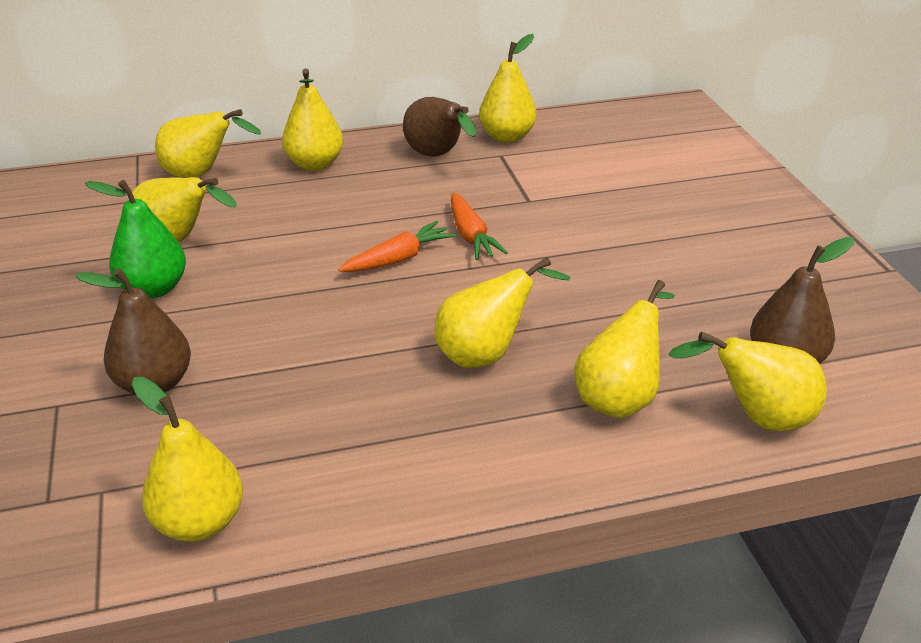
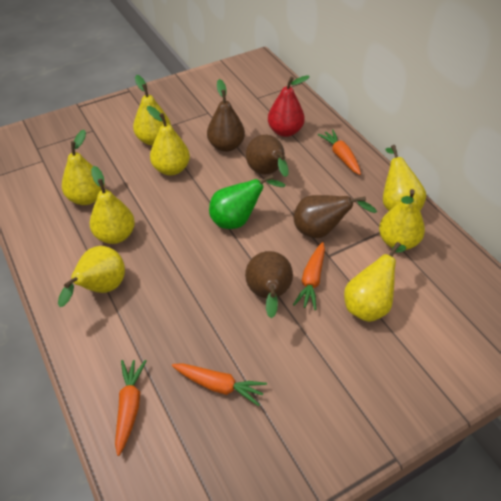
brown pear: 3 -> 4
orange carrot: 2 -> 4
red pear: 0 -> 1

